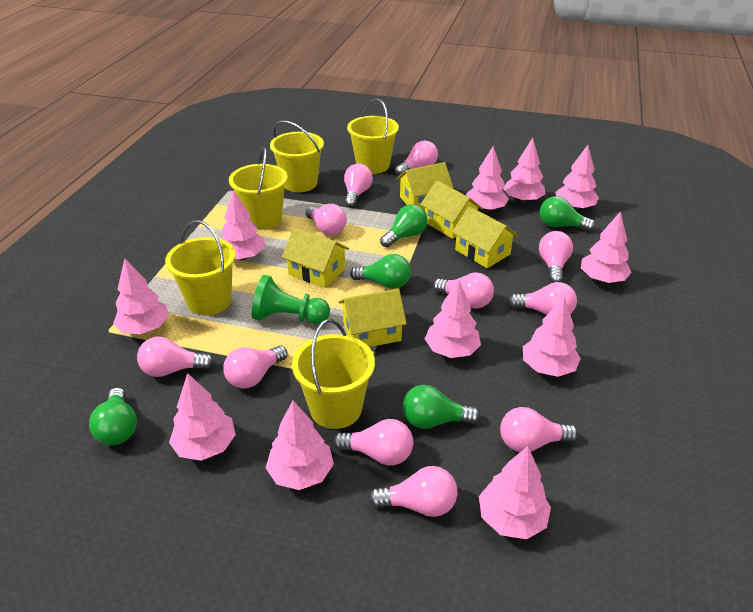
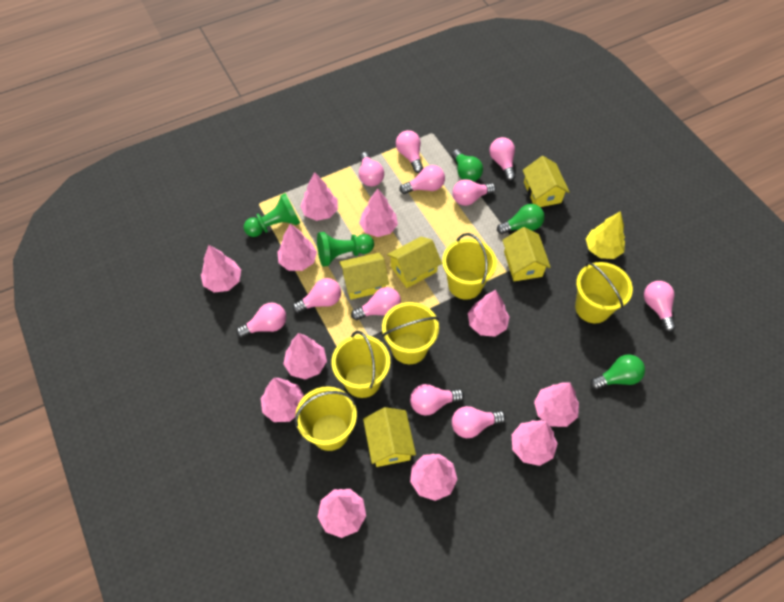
green light bulb: 5 -> 3
green pawn: 1 -> 2
yellow tree: 0 -> 1

